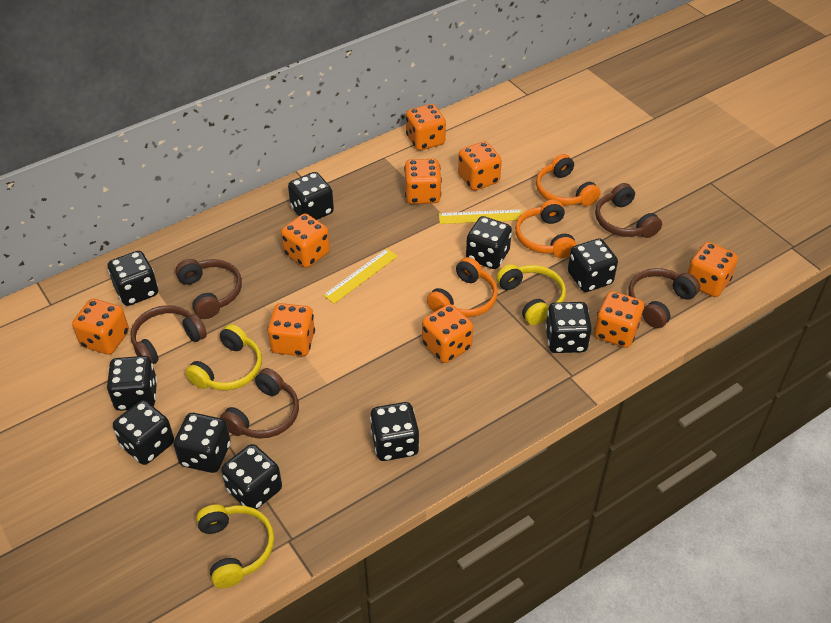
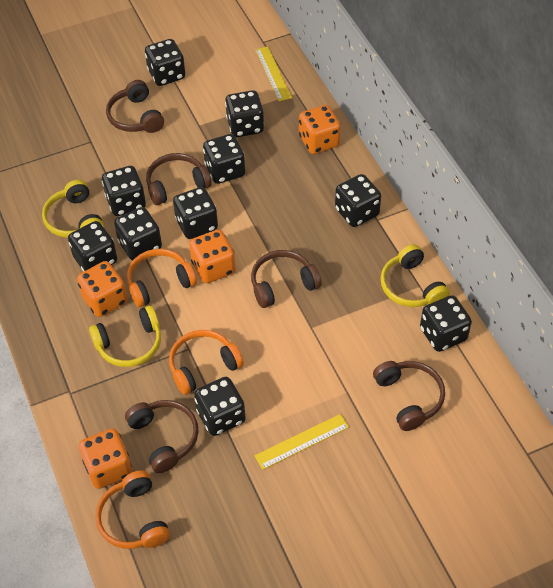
orange dice: 9 -> 4

